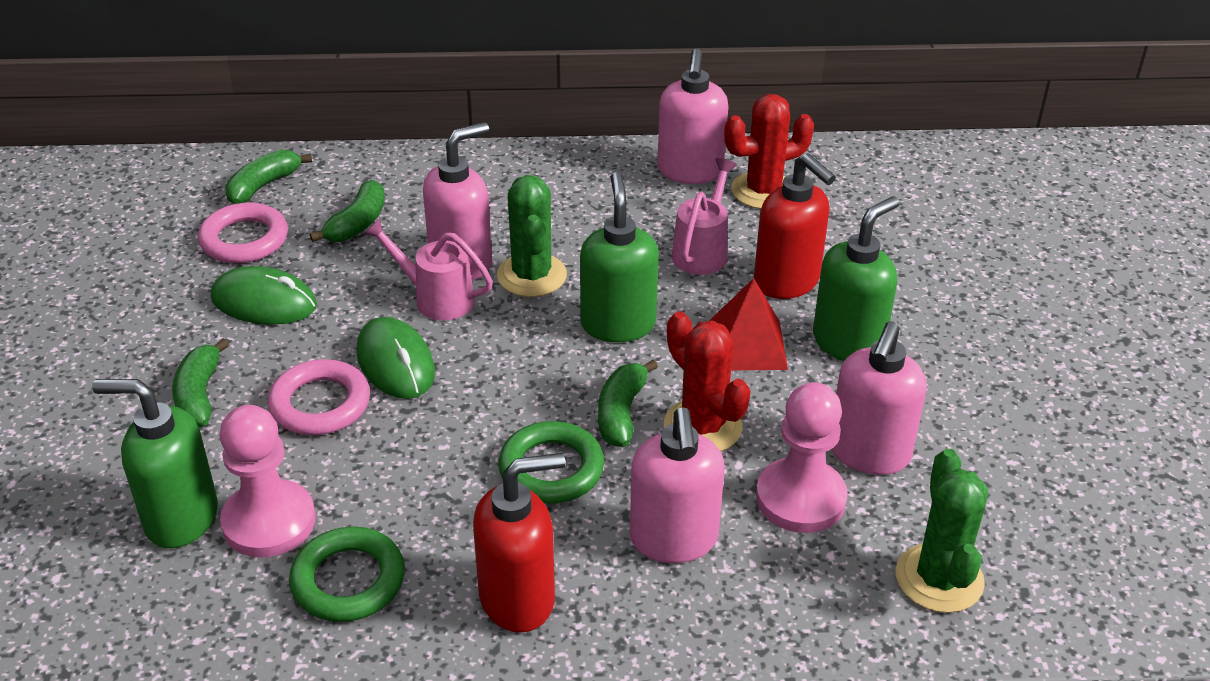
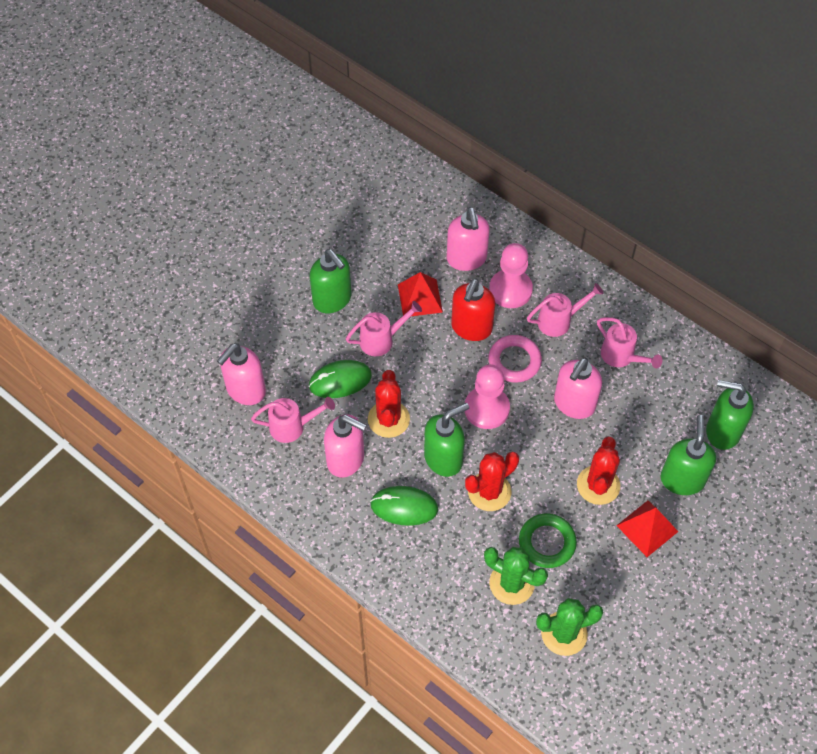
green banana: 4 -> 0
green ring: 2 -> 1
green soap dispenser: 3 -> 4
pink ring: 2 -> 1
pink watering can: 2 -> 4
red cactus: 2 -> 3
red pyramid: 1 -> 2
red soap dispenser: 2 -> 1

